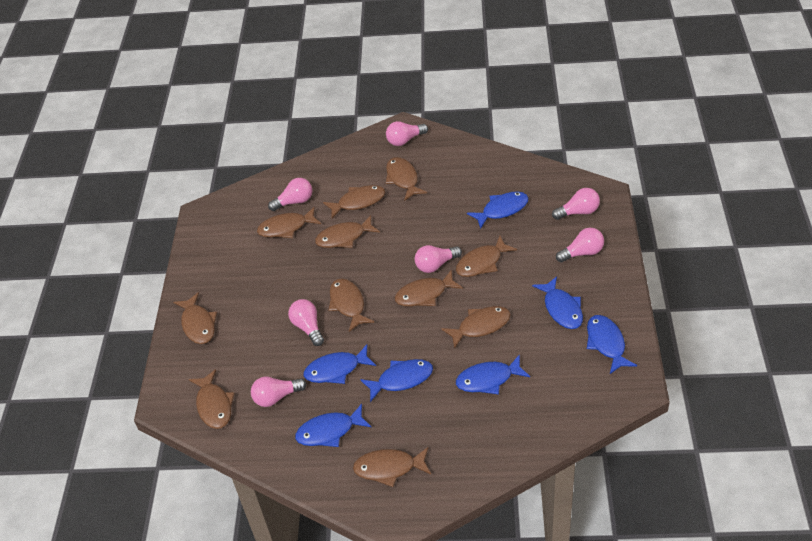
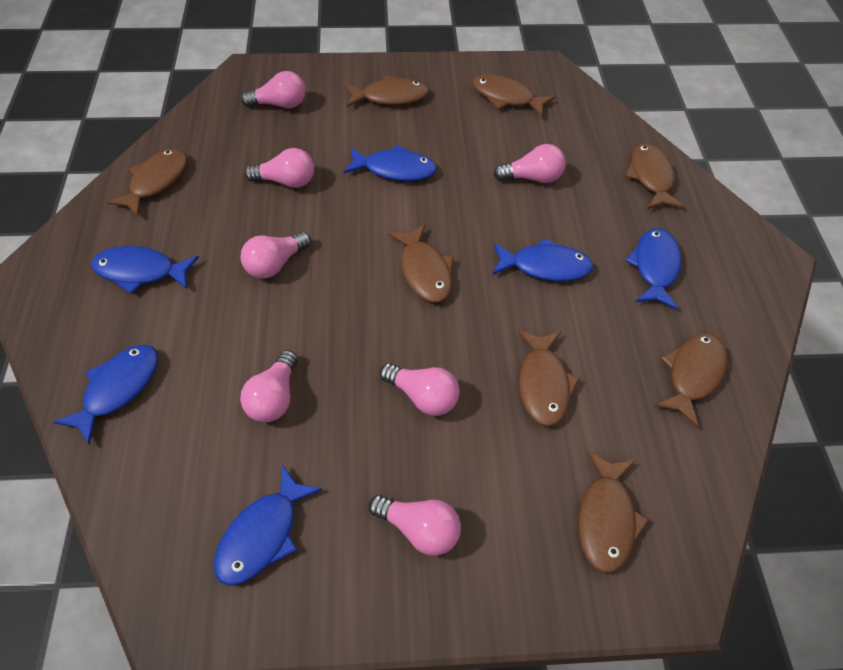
blue fish: 7 -> 6
brown fish: 11 -> 8

